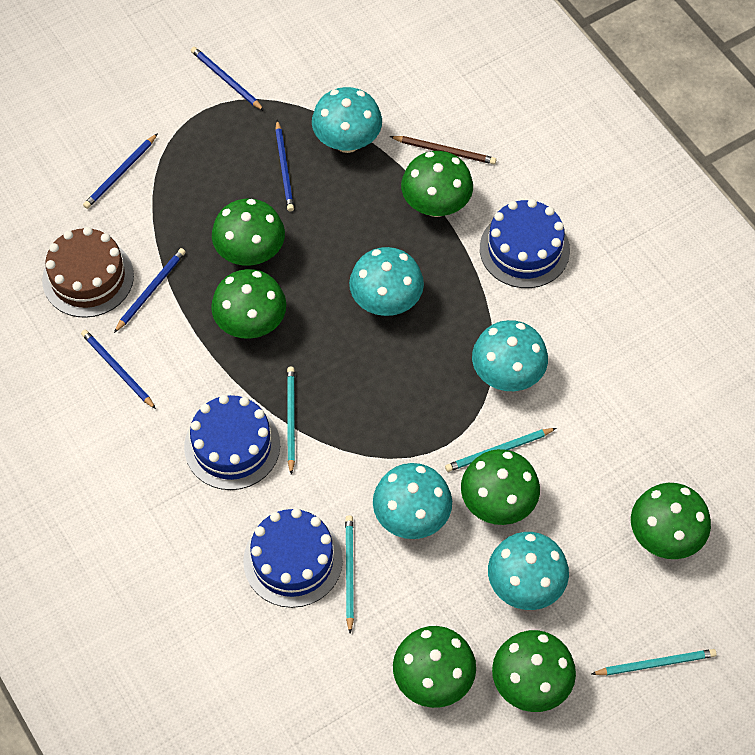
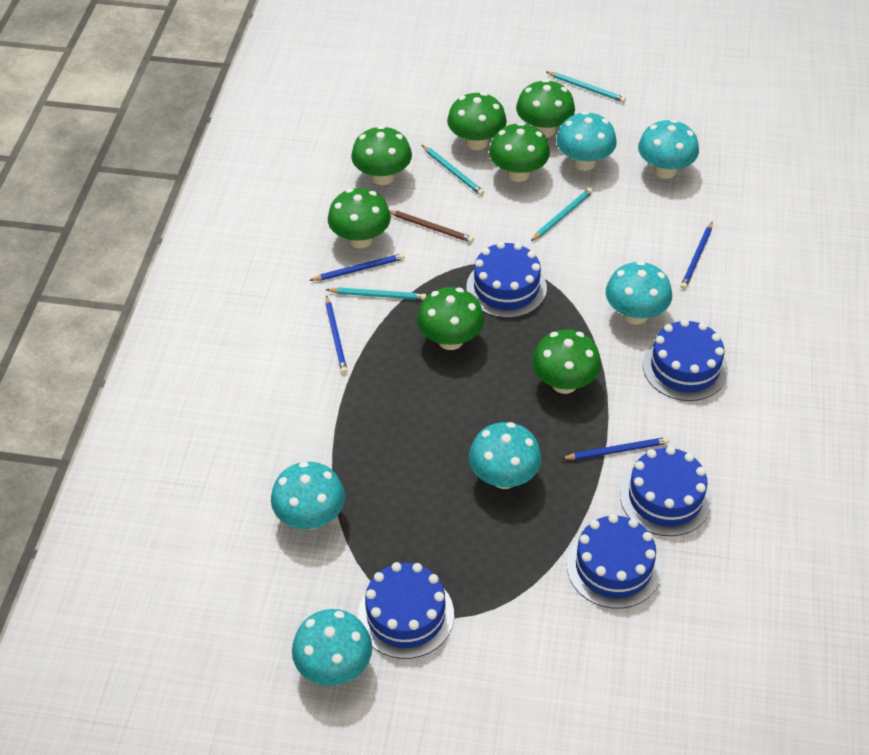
blue cake: 3 -> 5
blue pencil: 5 -> 4
brown cake: 1 -> 0
turquoise mushroom: 5 -> 6

